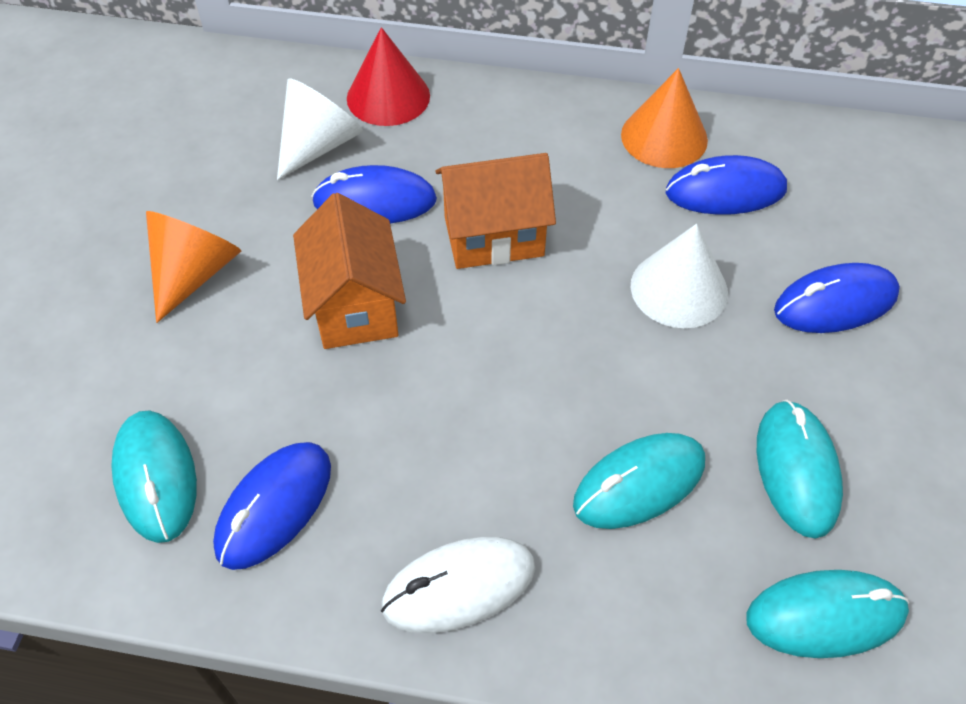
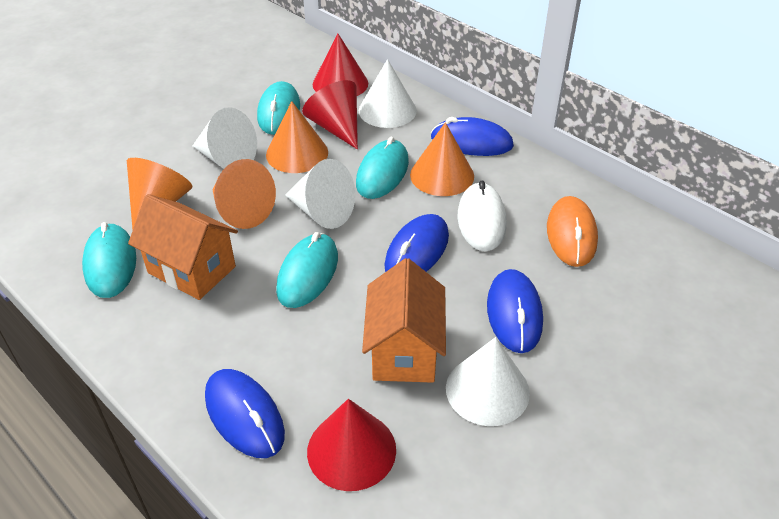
orange cone: 2 -> 4
orange mouse: 0 -> 1
red cone: 1 -> 3
white cone: 2 -> 4

